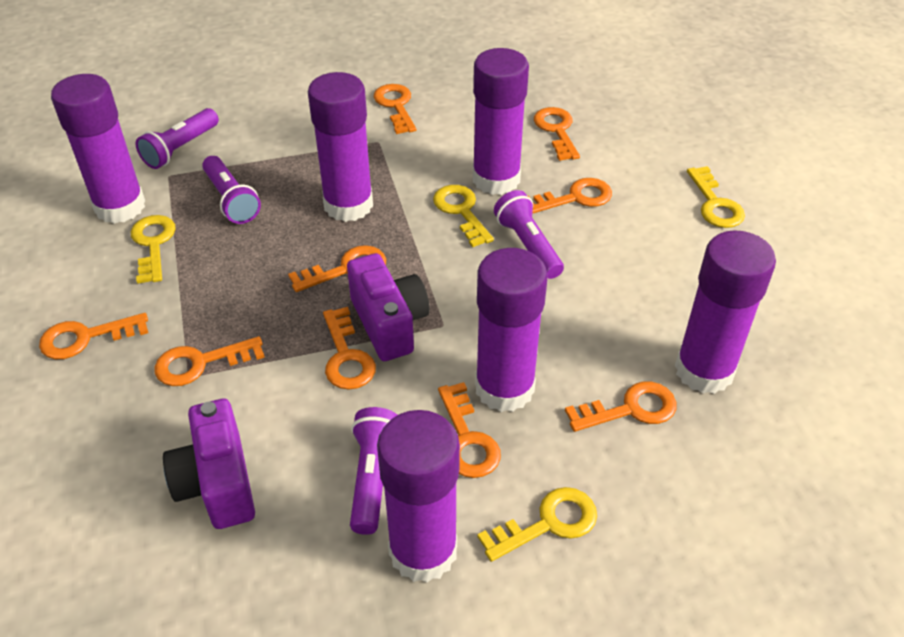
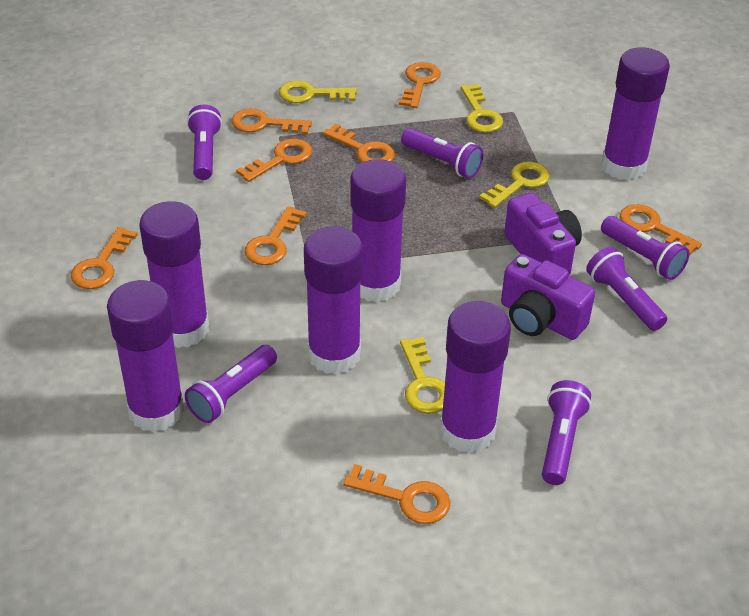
orange key: 9 -> 8
purple flashlight: 4 -> 6

